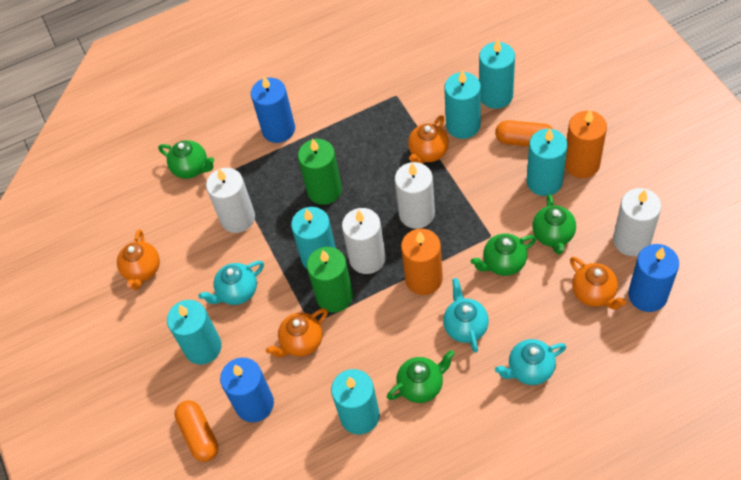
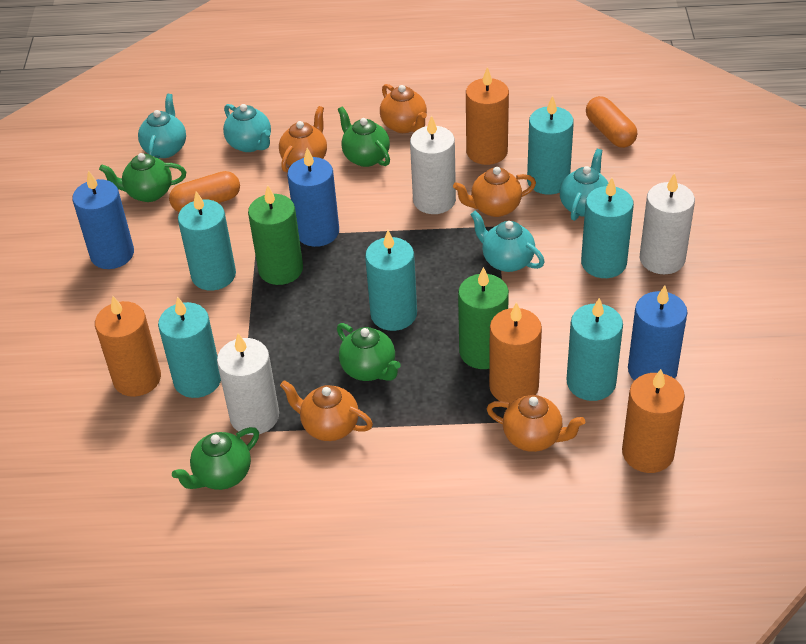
orange candle: 2 -> 4
orange teapot: 4 -> 5
turquoise teapot: 3 -> 4
white candle: 4 -> 3

